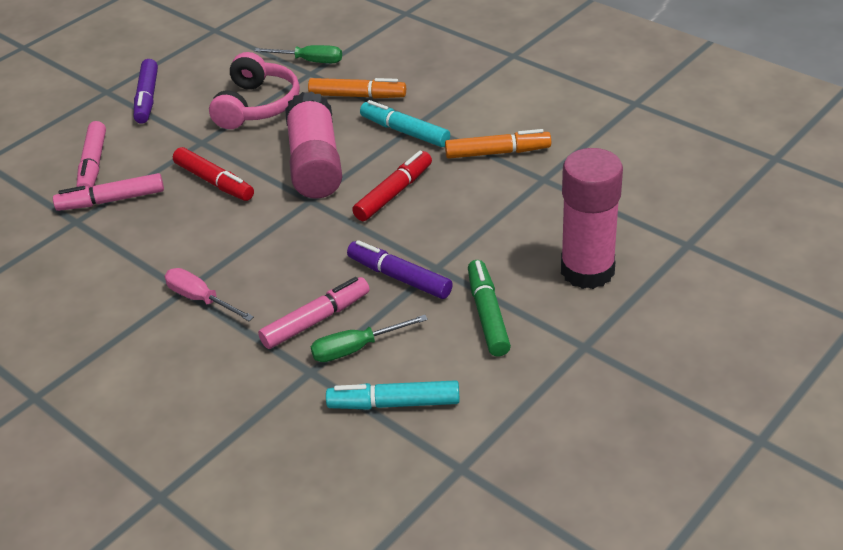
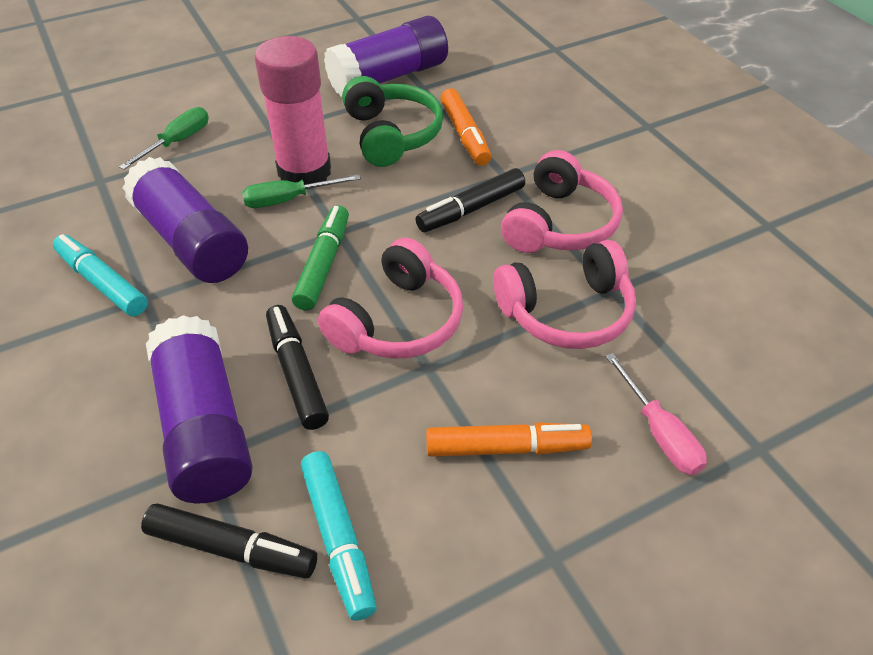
black marker: 0 -> 3
green headphones: 0 -> 1
pink glue stick: 2 -> 1
pink headphones: 1 -> 3
pink marker: 3 -> 0
purple glue stick: 0 -> 3
purple marker: 2 -> 0
red marker: 2 -> 0

